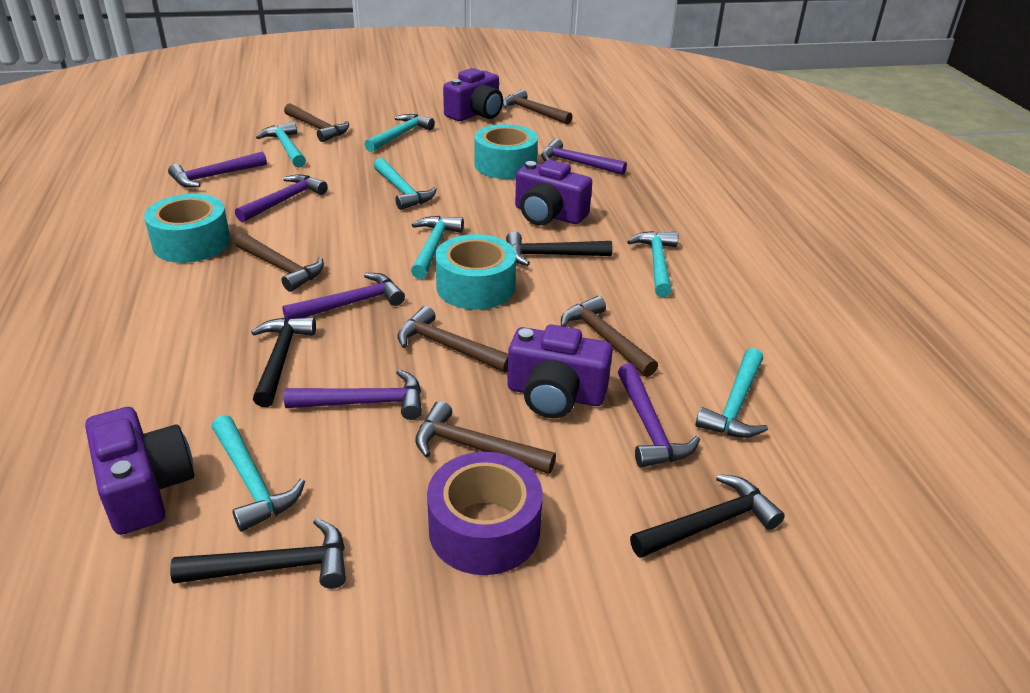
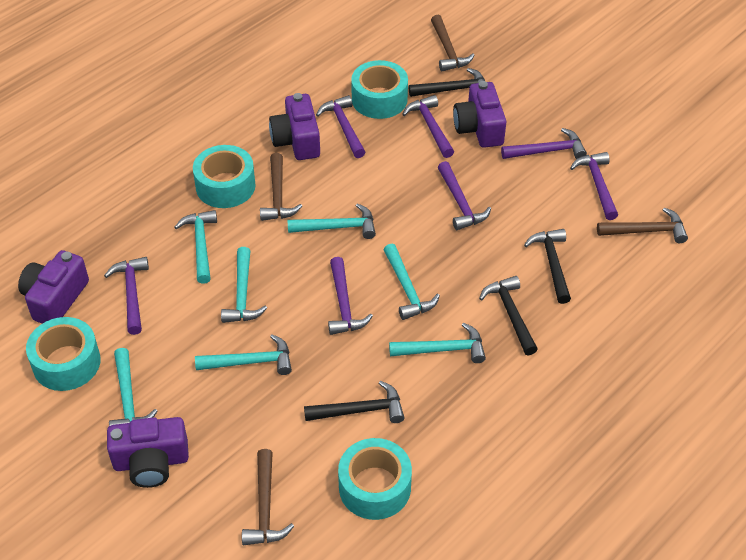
brown hammer: 6 -> 4
purple hammer: 6 -> 7
purple tape: 1 -> 0
turquoise tape: 3 -> 4

